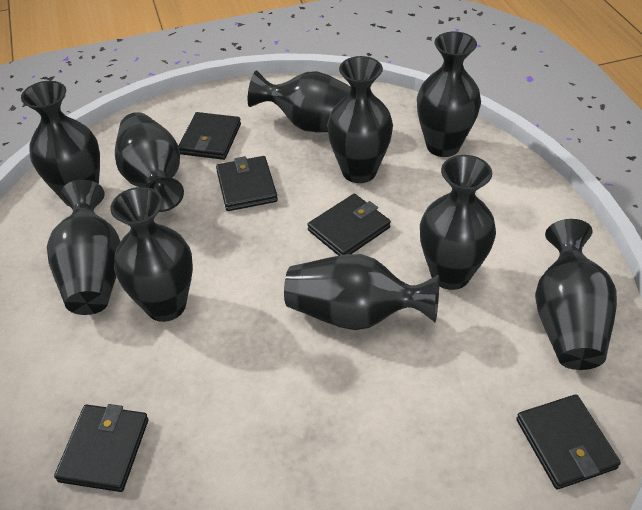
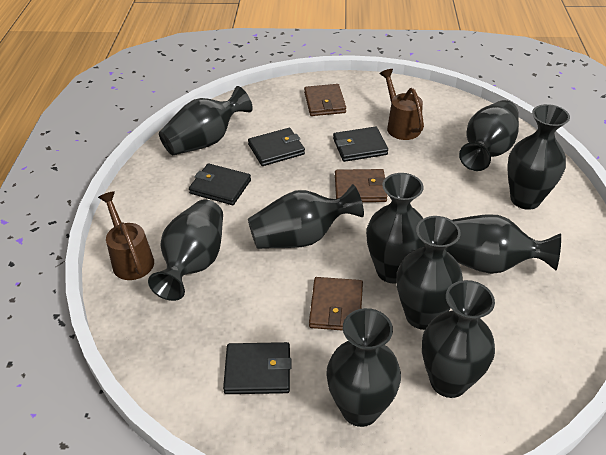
black wallet: 5 -> 4
brown wallet: 0 -> 3
brown watering can: 0 -> 2

